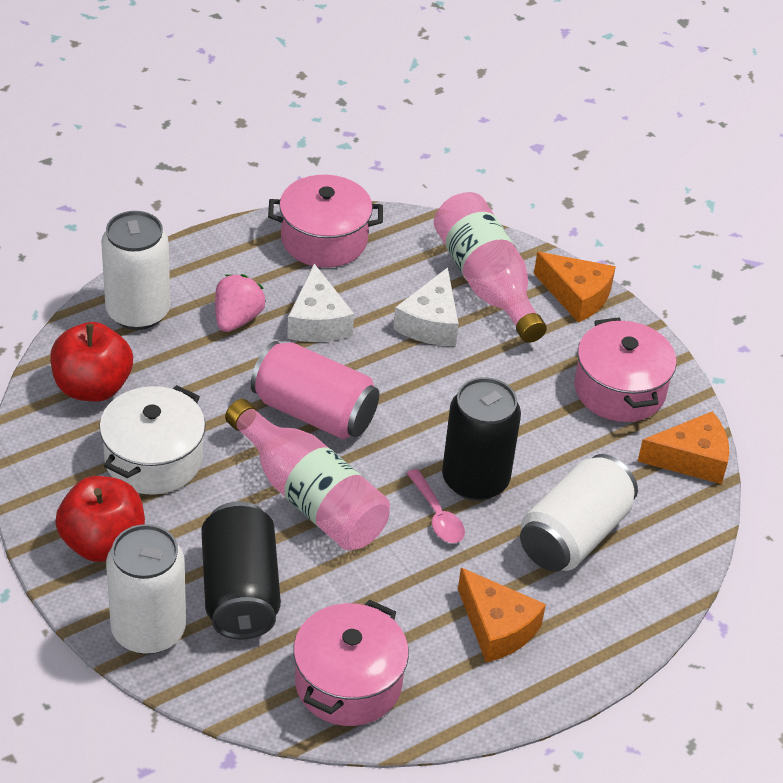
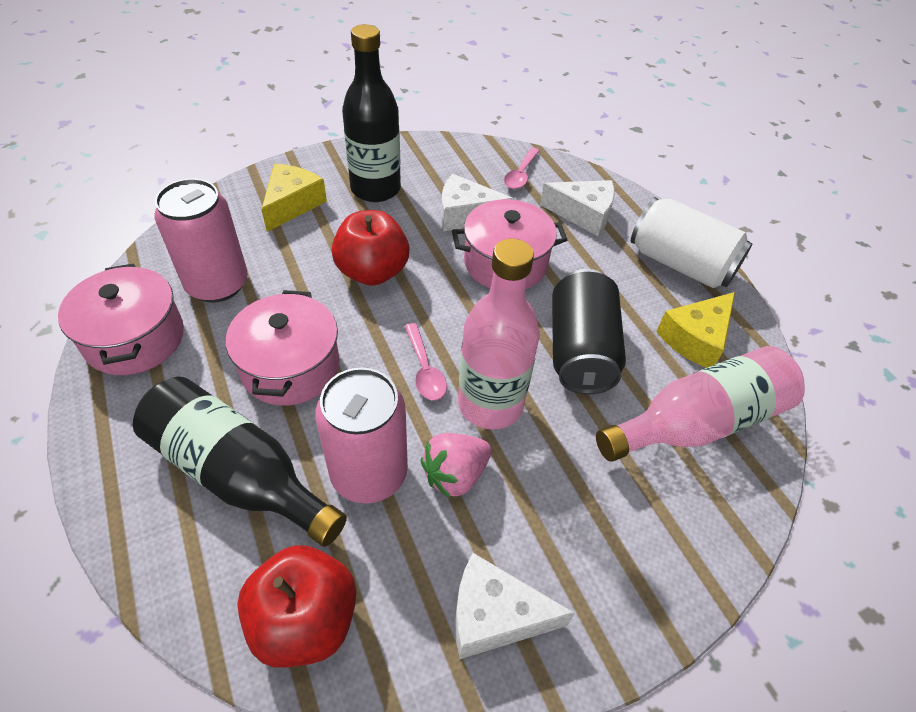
black bottle: 0 -> 2
black can: 2 -> 1
orange cheese: 3 -> 0
pink can: 1 -> 2
pink spoon: 1 -> 2
white can: 3 -> 1
white cheese: 2 -> 3
white pot: 1 -> 0
yellow cheese: 0 -> 2

